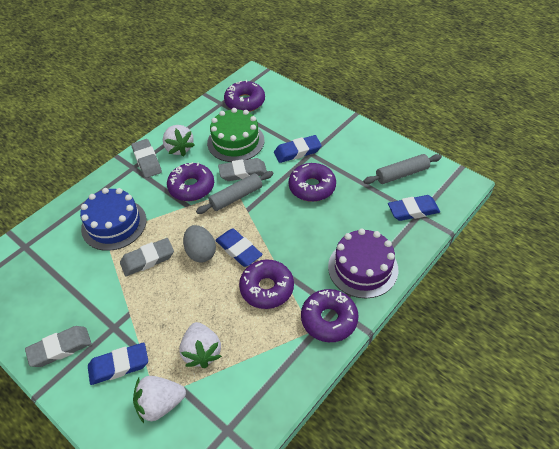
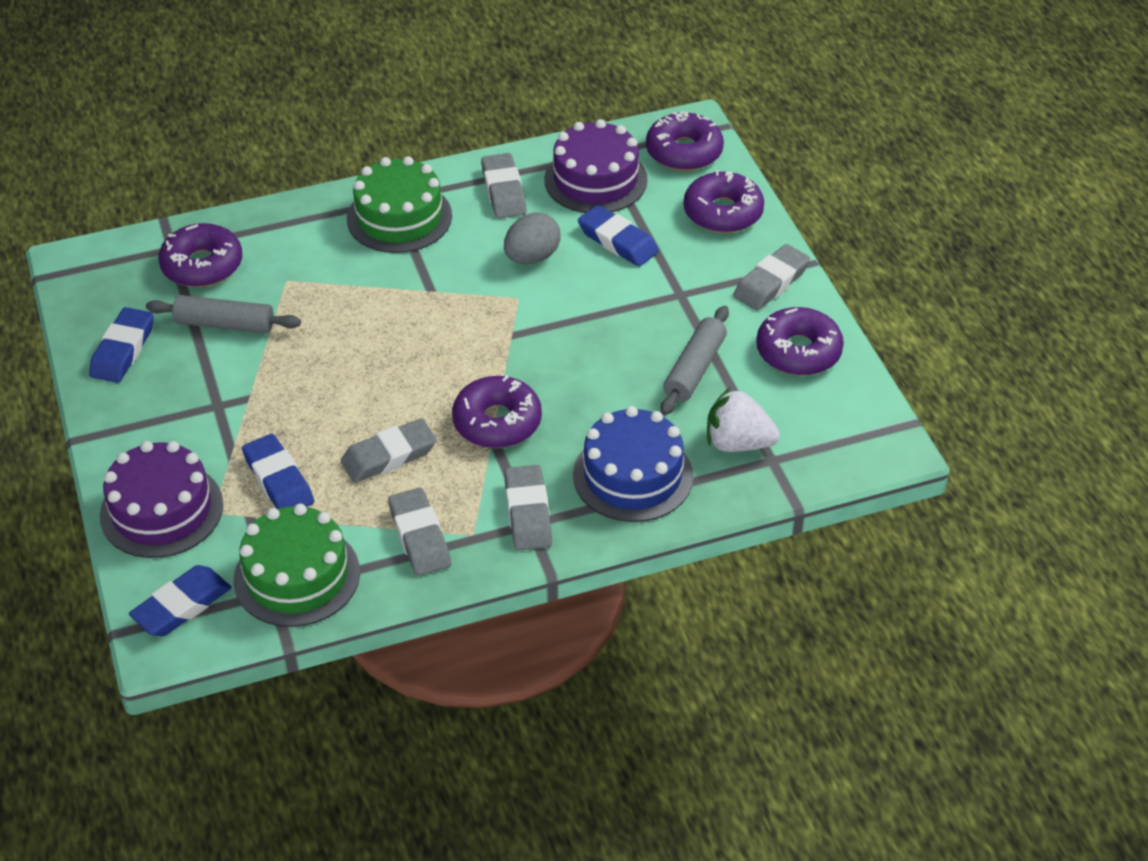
green cake: 1 -> 2
grey eraser: 4 -> 5
purple cake: 1 -> 2
white strawberry: 3 -> 1

